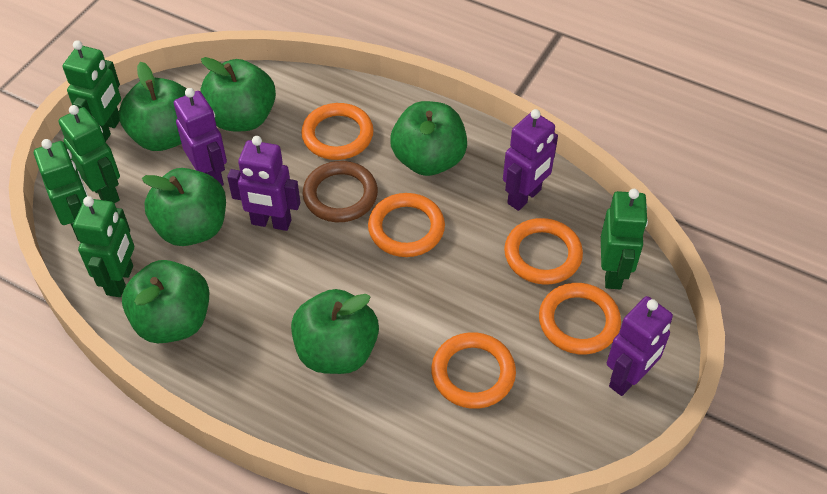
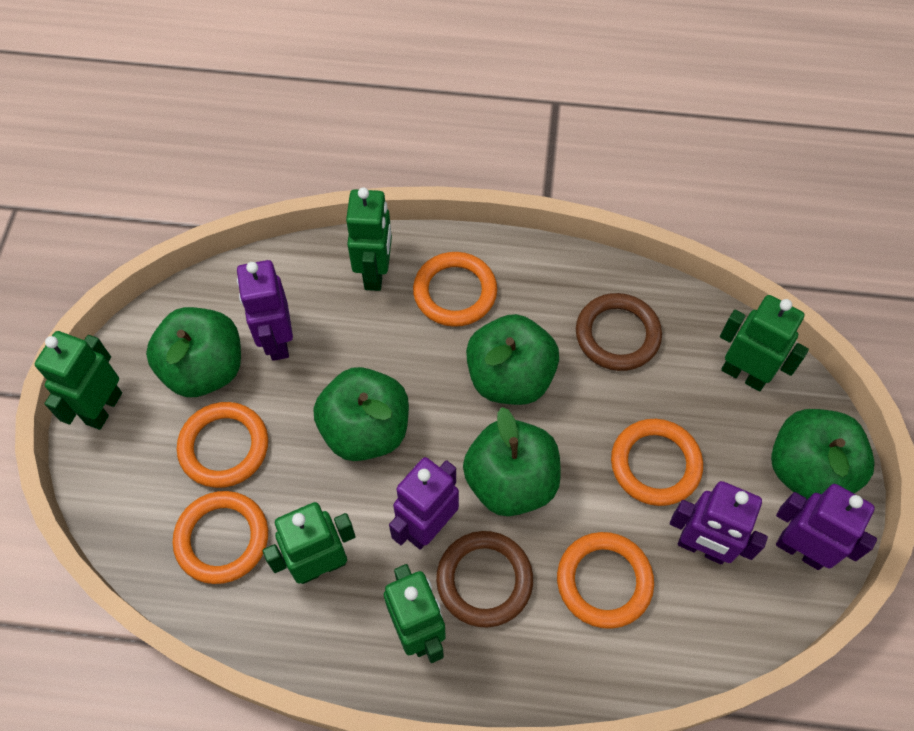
brown ring: 1 -> 2
green apple: 6 -> 5

